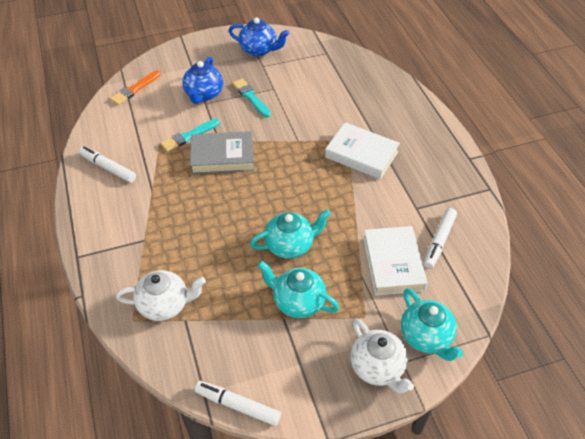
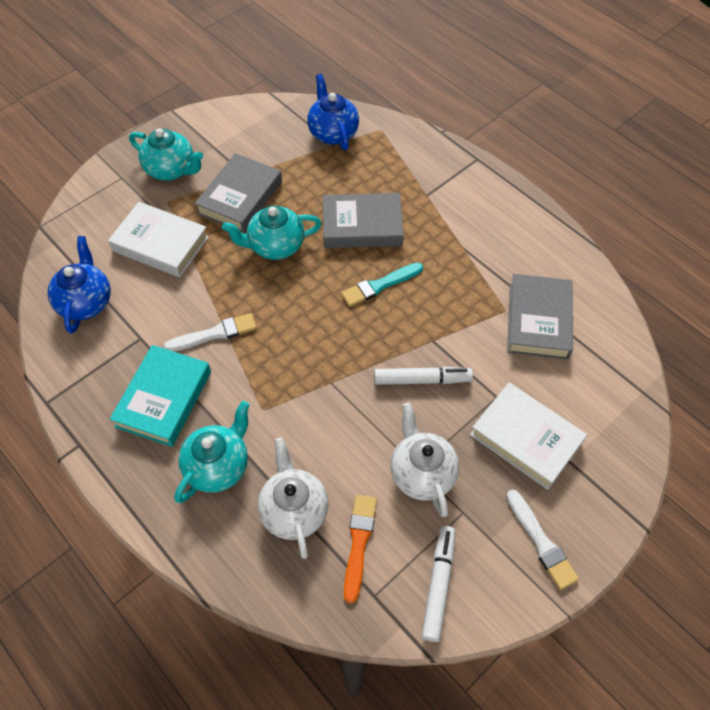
grey book: 1 -> 3
turquoise book: 0 -> 1
turquoise brush: 2 -> 1
white brush: 0 -> 2
white marker: 3 -> 2

